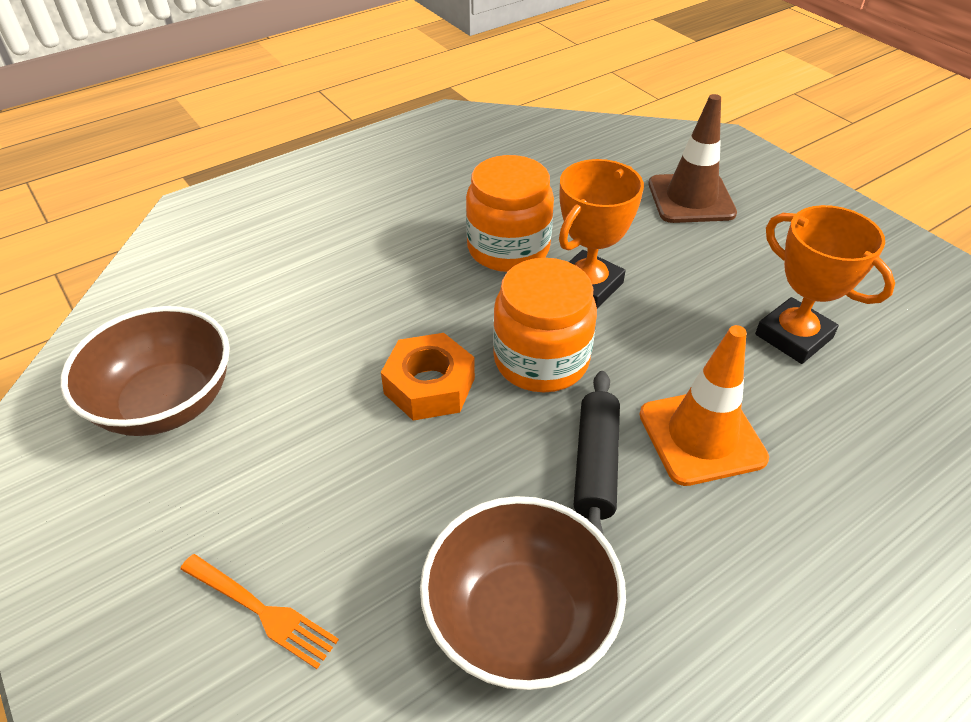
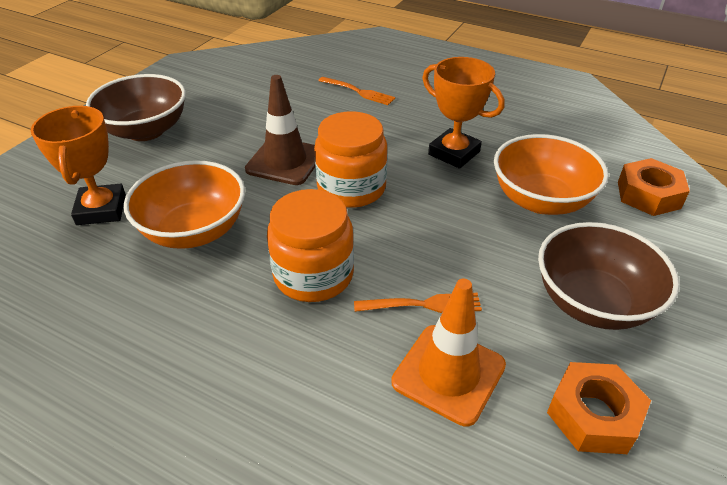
black rolling pin: 1 -> 0
orange bowl: 0 -> 2
orange fork: 1 -> 2
orange nut: 1 -> 2

